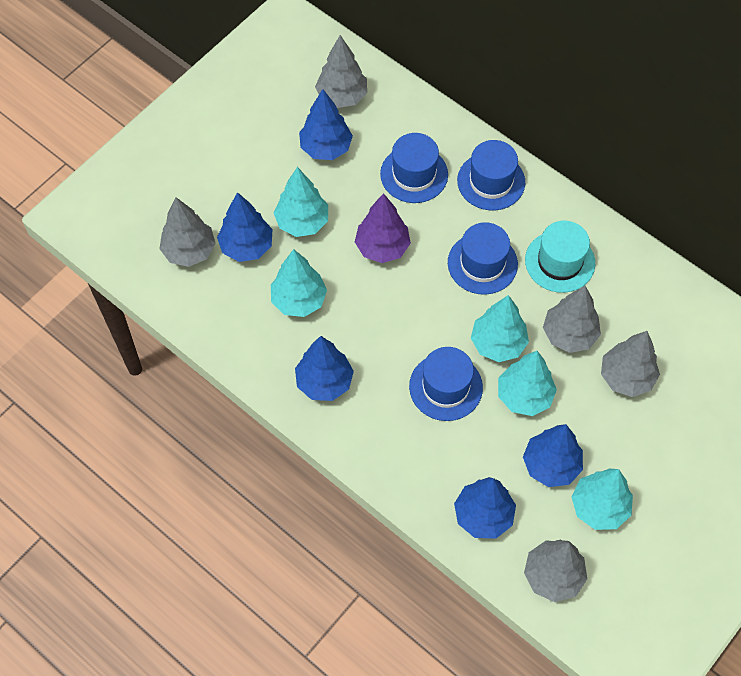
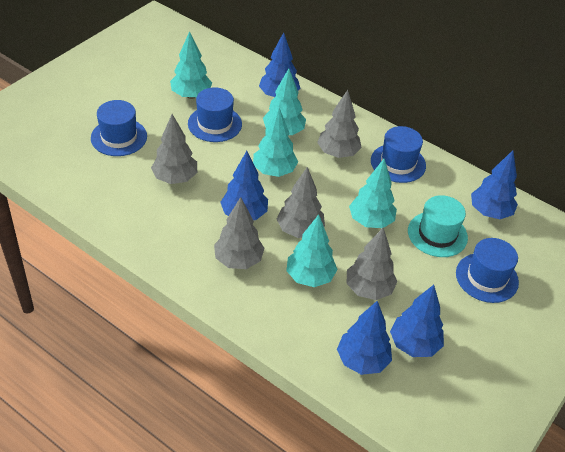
purple tree: 1 -> 0

